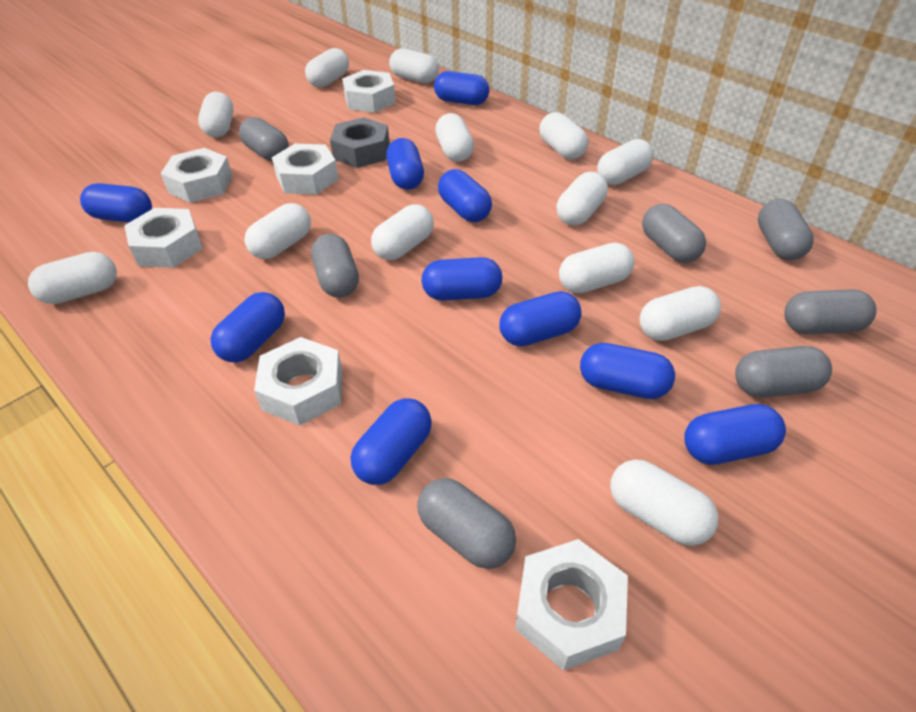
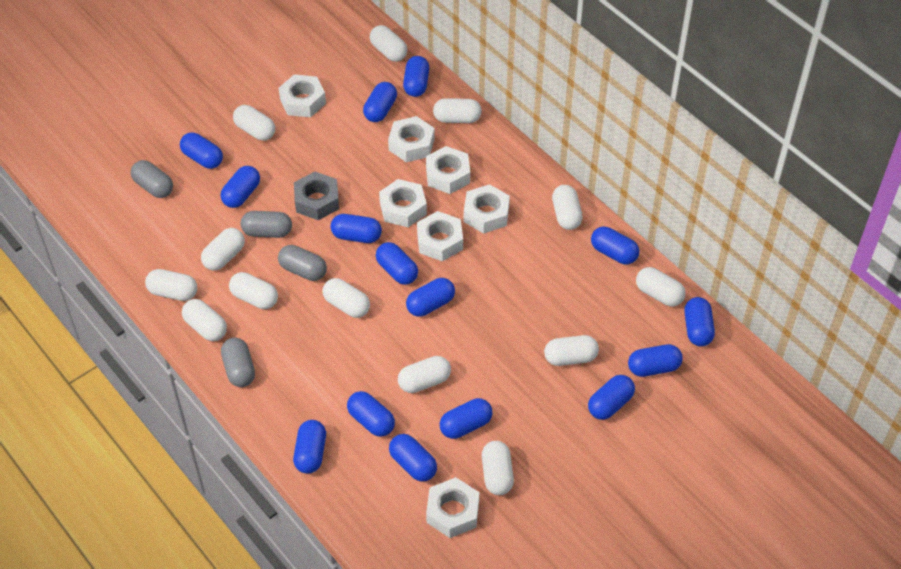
blue capsule: 10 -> 15
grey capsule: 7 -> 4
white nut: 6 -> 7

